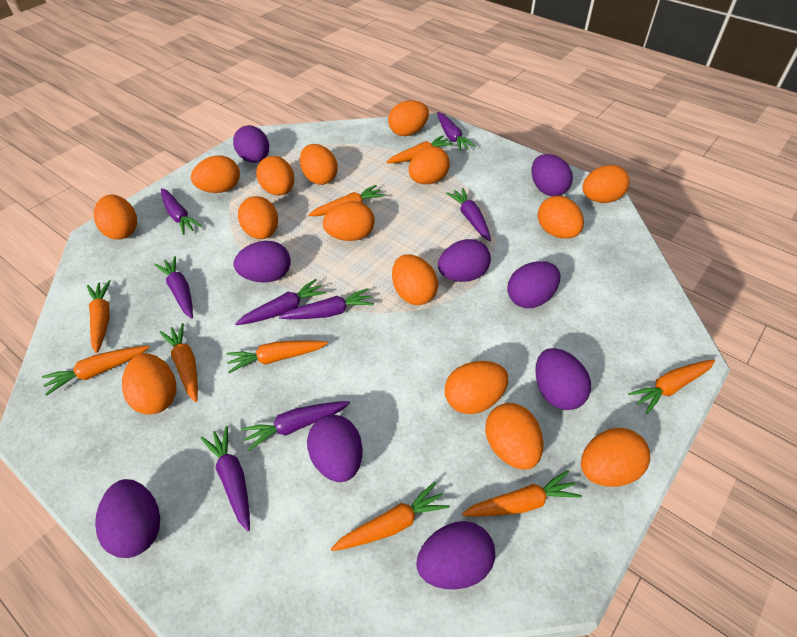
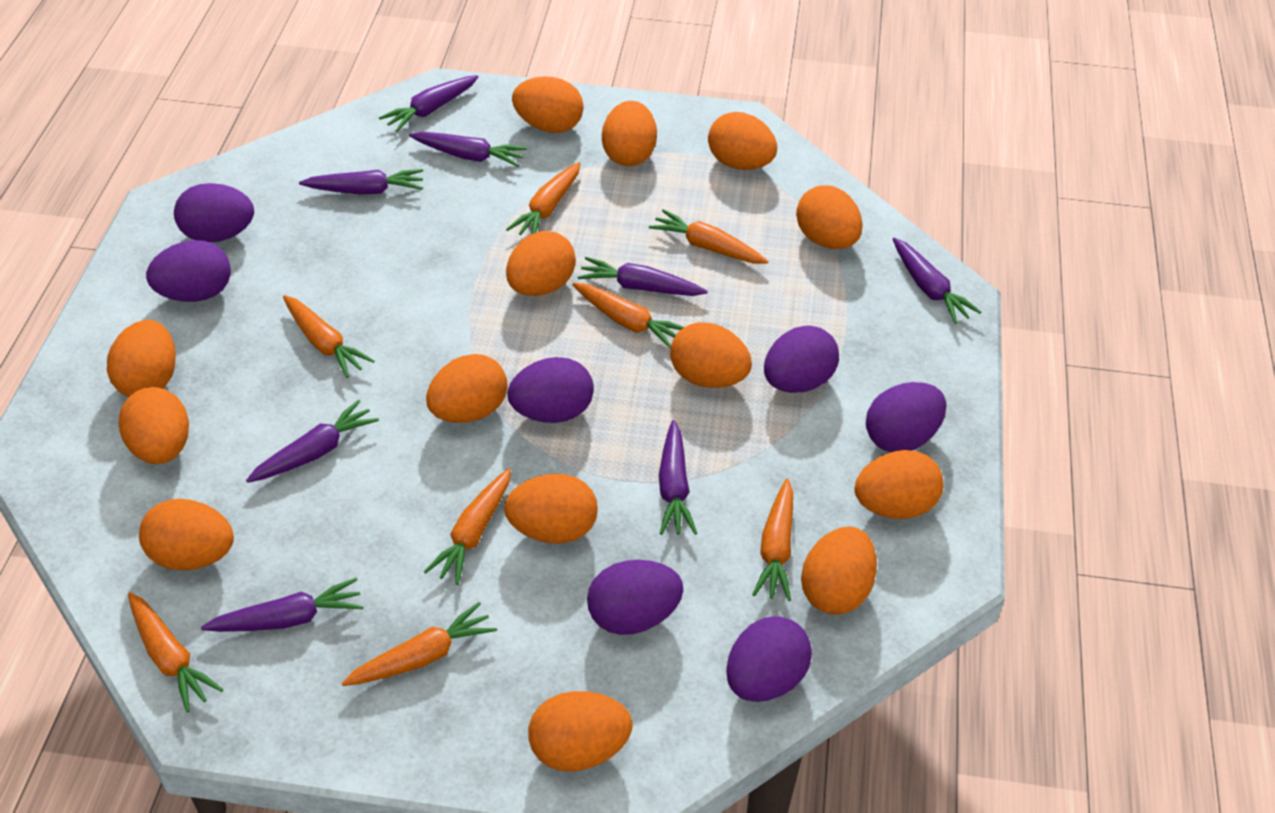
orange carrot: 9 -> 8
orange egg: 15 -> 14
purple egg: 9 -> 7

